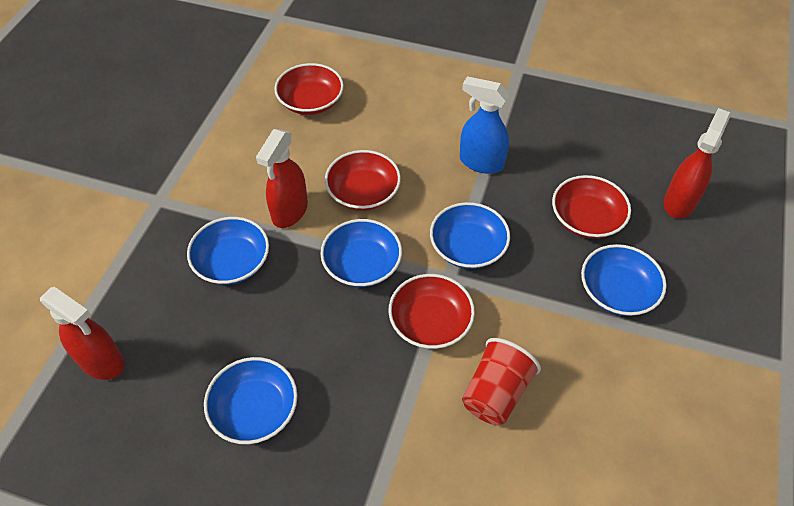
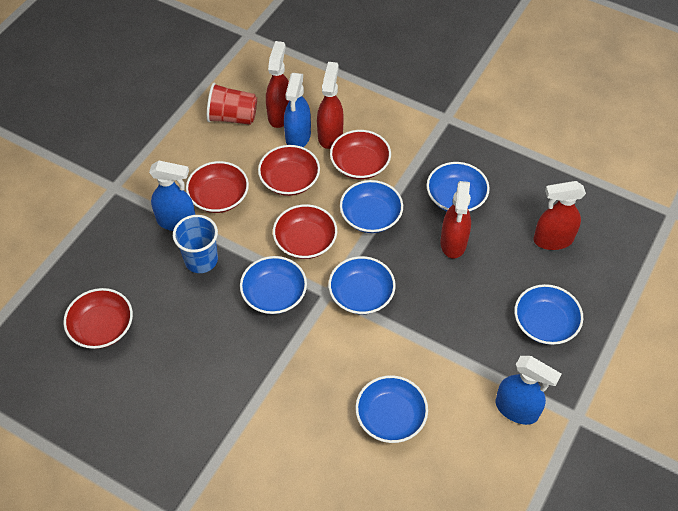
blue bowl: 5 -> 6
blue cup: 0 -> 1
blue spray bottle: 1 -> 3
red bowl: 4 -> 5
red spray bottle: 3 -> 4

